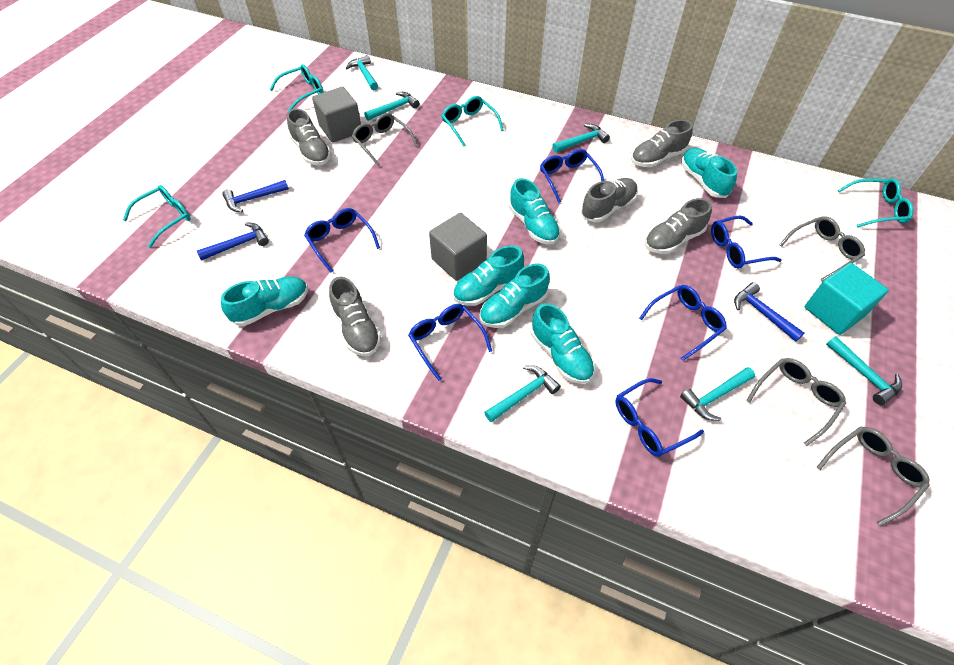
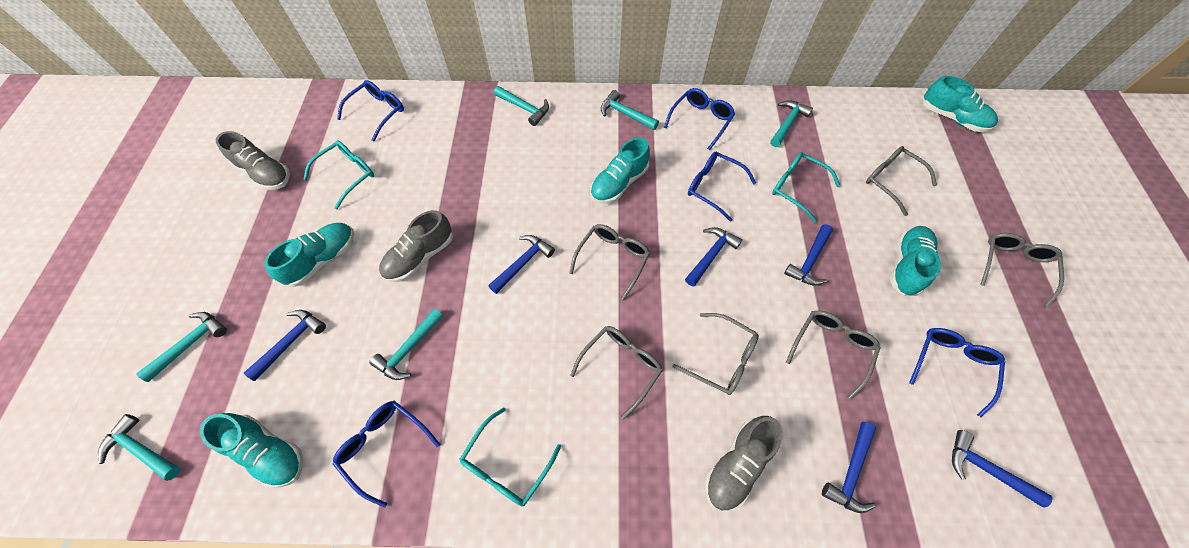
blue glasses: 6 -> 5
blue hammer: 3 -> 6
grey cube: 2 -> 0
grey glasses: 4 -> 6
grey shoe: 5 -> 3
turquoise cube: 1 -> 0
turquoise glasses: 4 -> 3
turquoise shoe: 6 -> 5

